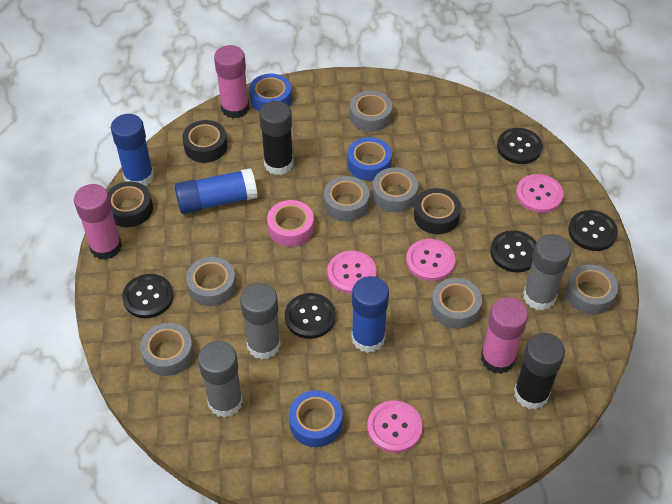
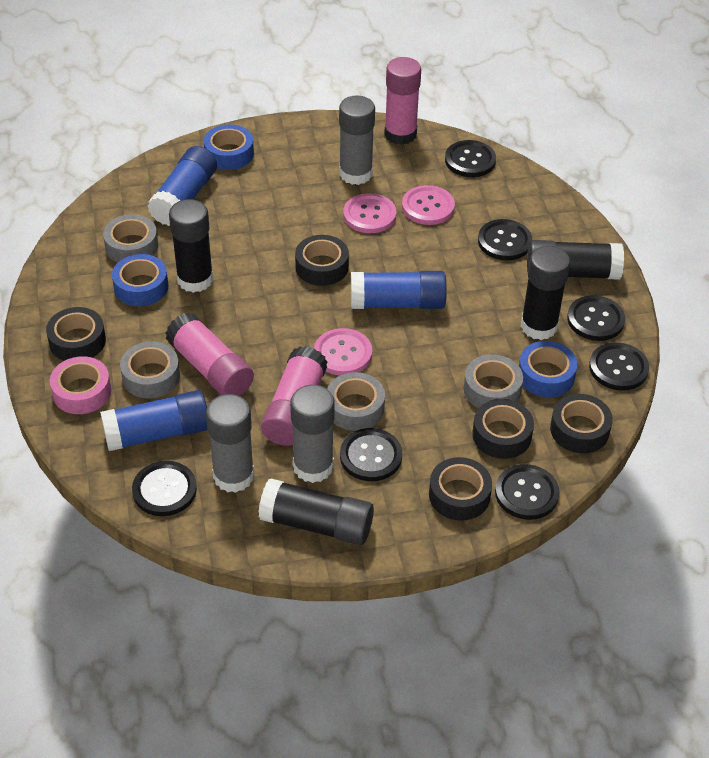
black button: 5 -> 7
black glue stick: 2 -> 4
black tape: 3 -> 5
grey tape: 7 -> 4
pink button: 4 -> 3

